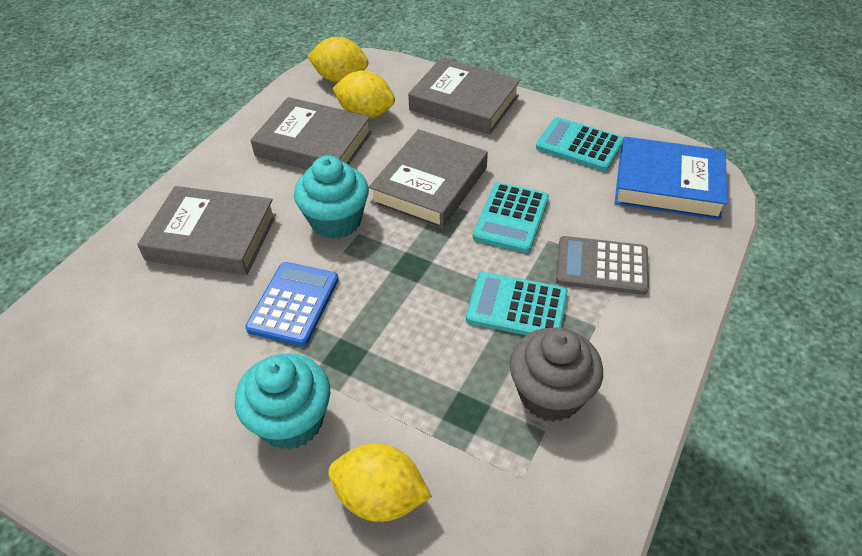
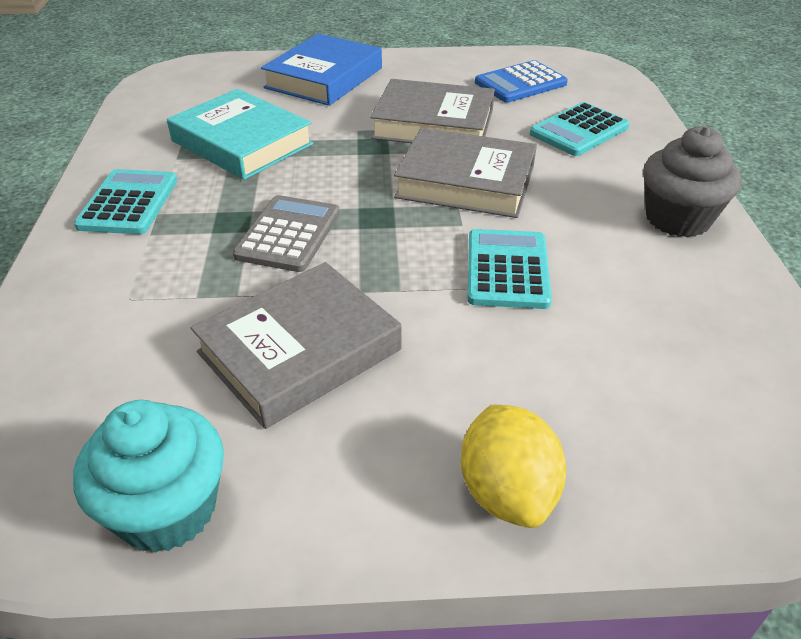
grey book: 4 -> 3
turquoise book: 0 -> 1
turquoise cupcake: 2 -> 1
yellow lemon: 3 -> 1

